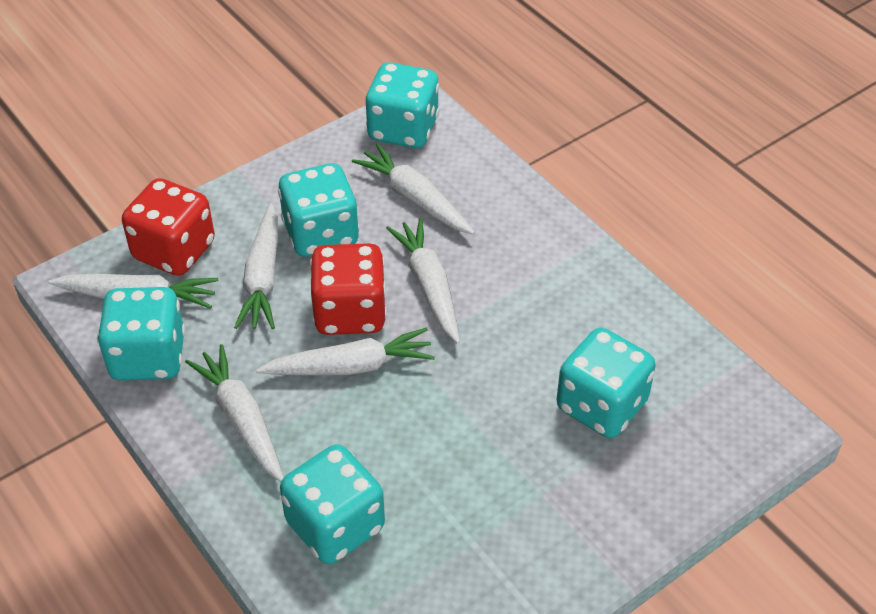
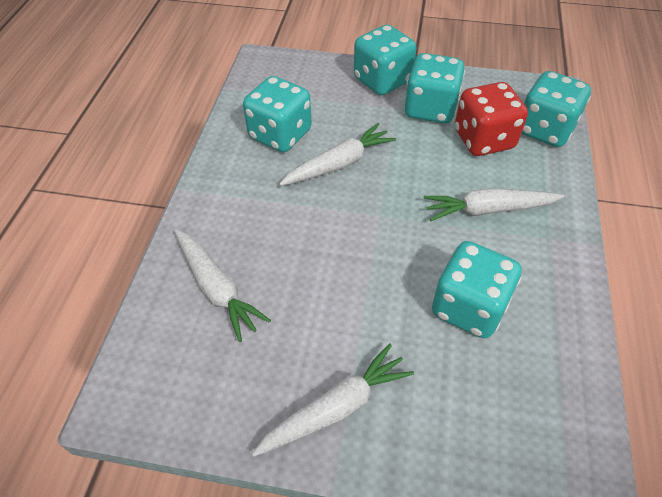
red dice: 2 -> 1
white carrot: 6 -> 4

